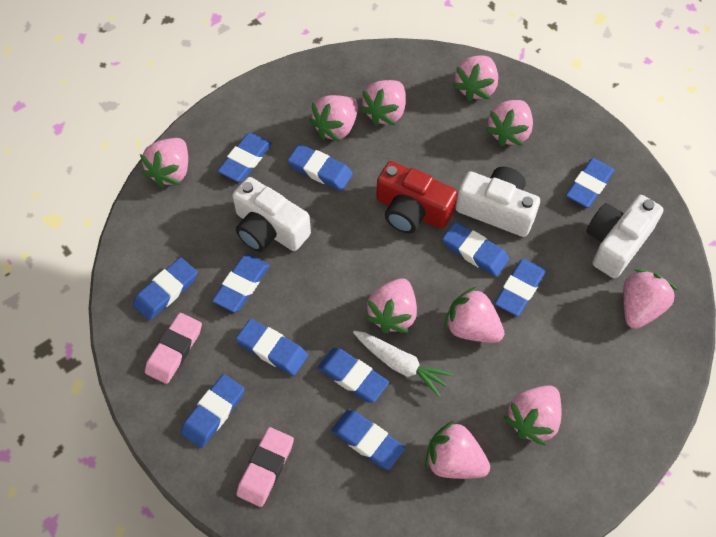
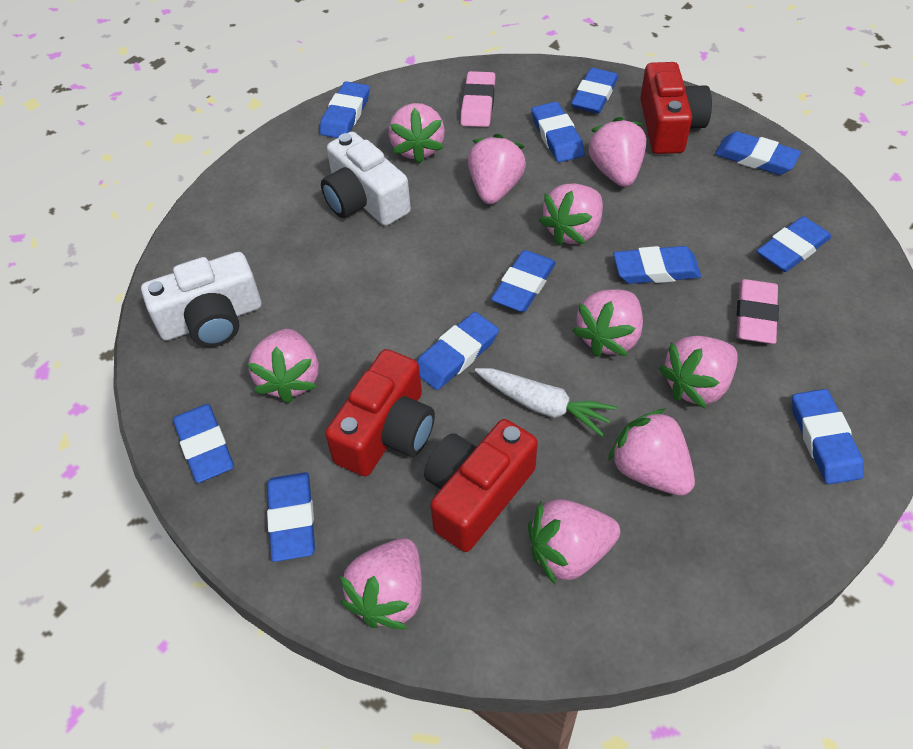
red camera: 1 -> 3
white camera: 3 -> 2

